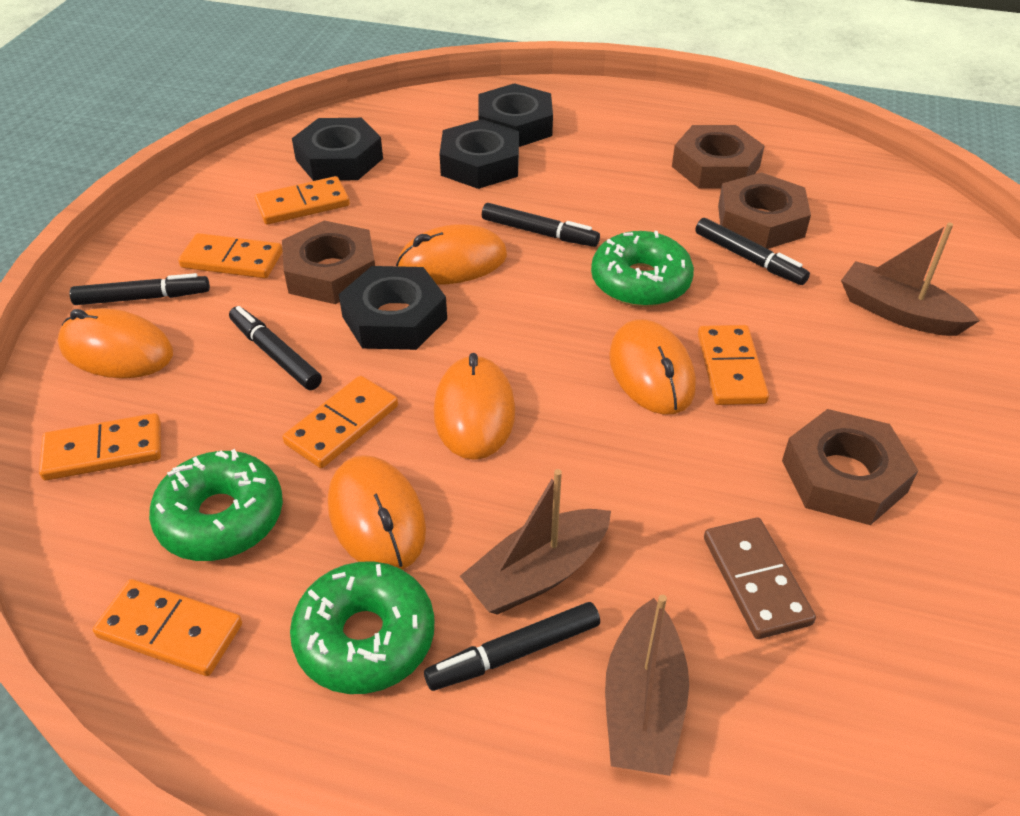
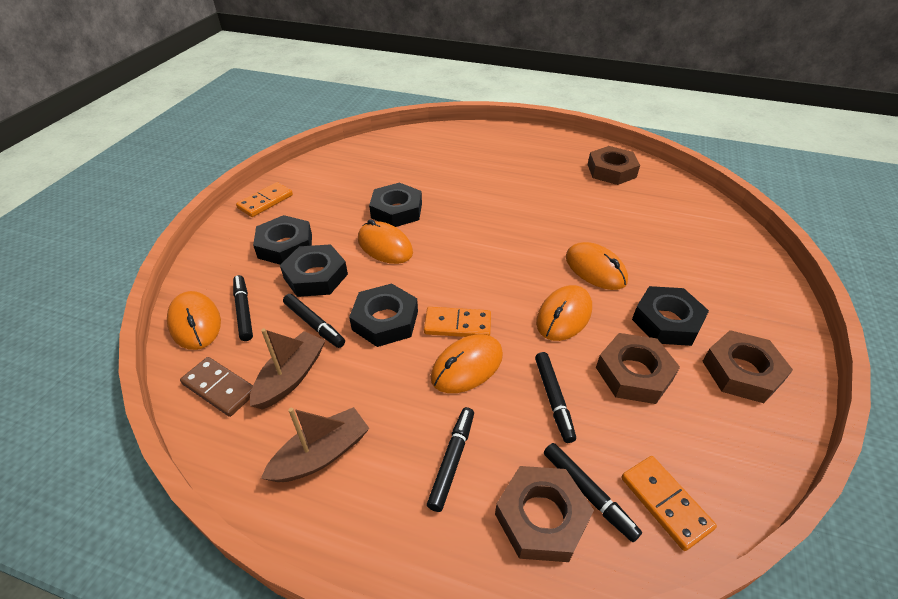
black nut: 4 -> 5
brown boat: 3 -> 2
green donut: 3 -> 0
orange domino: 6 -> 3

